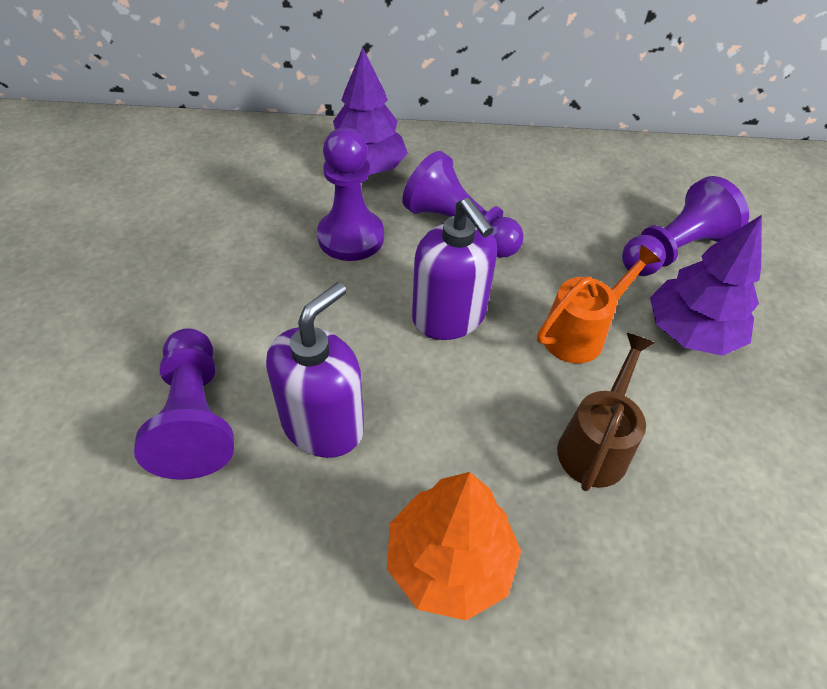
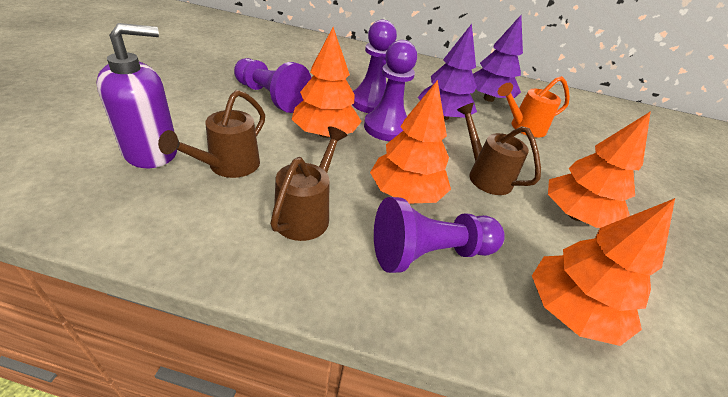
brown watering can: 1 -> 3
orange tree: 1 -> 4
purple soap dispenser: 2 -> 1

